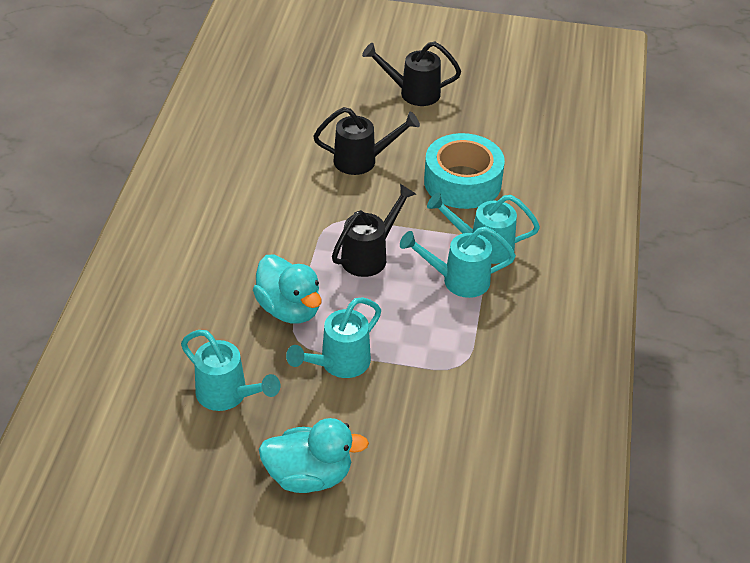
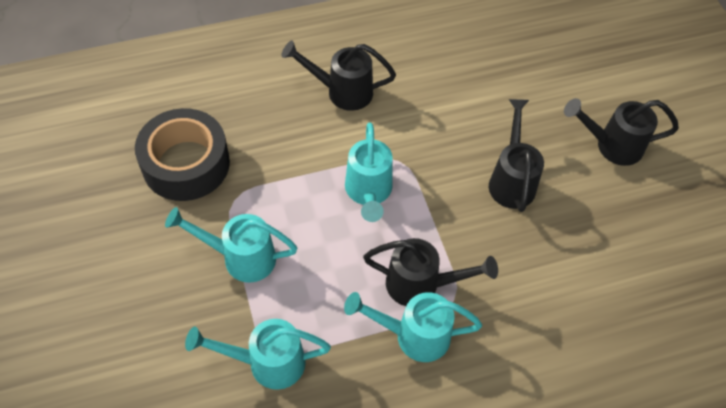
black tape: 0 -> 1
black watering can: 3 -> 4
turquoise duck: 2 -> 0
turquoise tape: 1 -> 0

